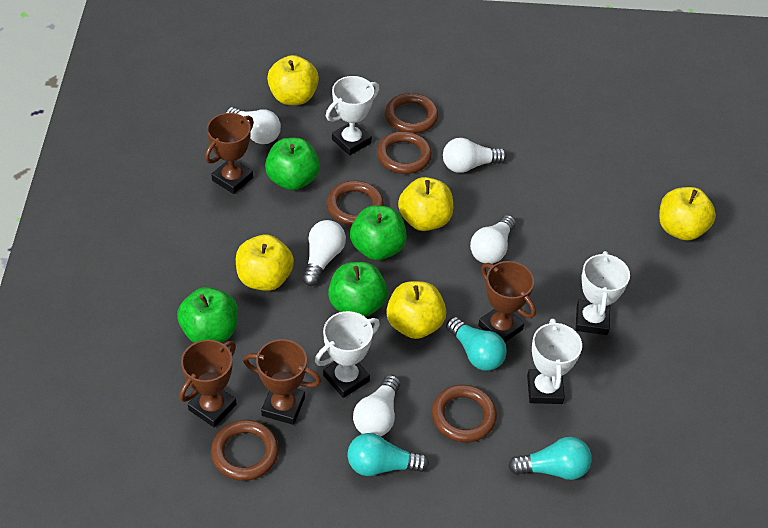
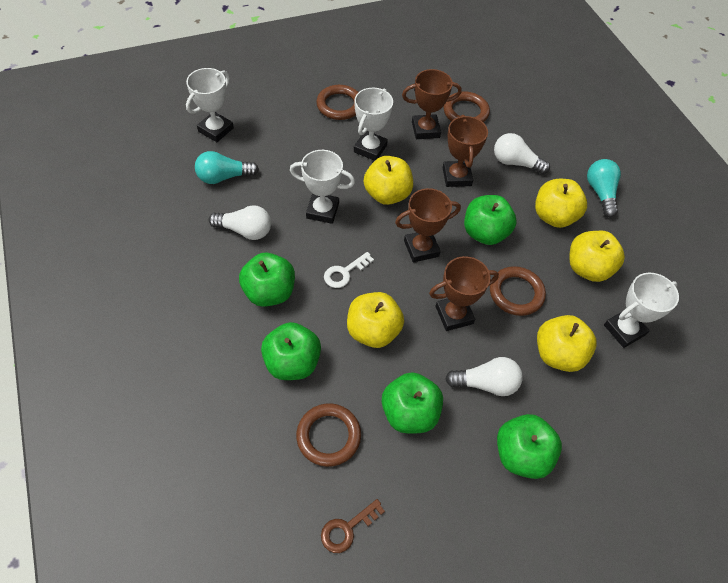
brown key: 0 -> 1
brown ring: 5 -> 4
green apple: 4 -> 5
turquoise light bulb: 3 -> 2
white key: 0 -> 1
white light bulb: 5 -> 3

